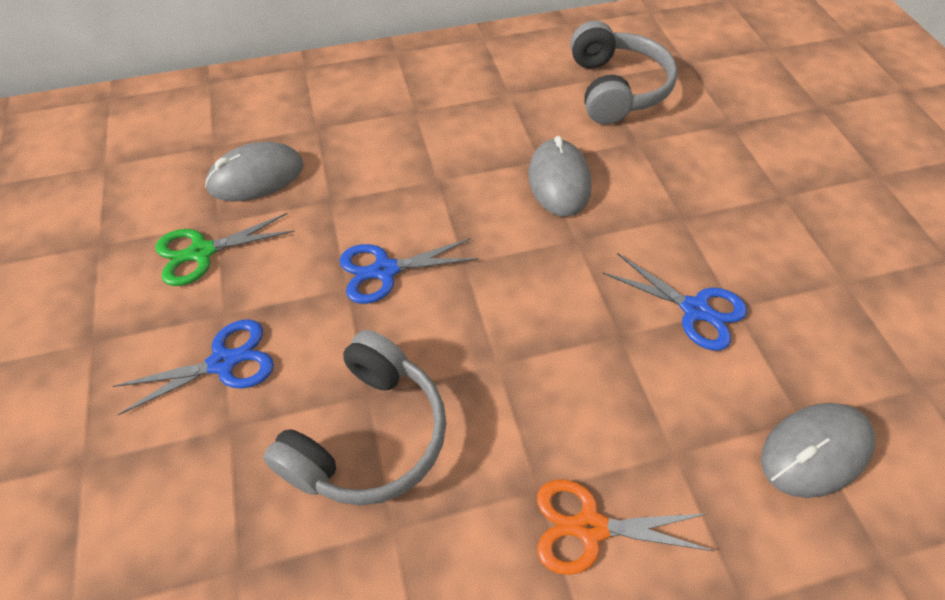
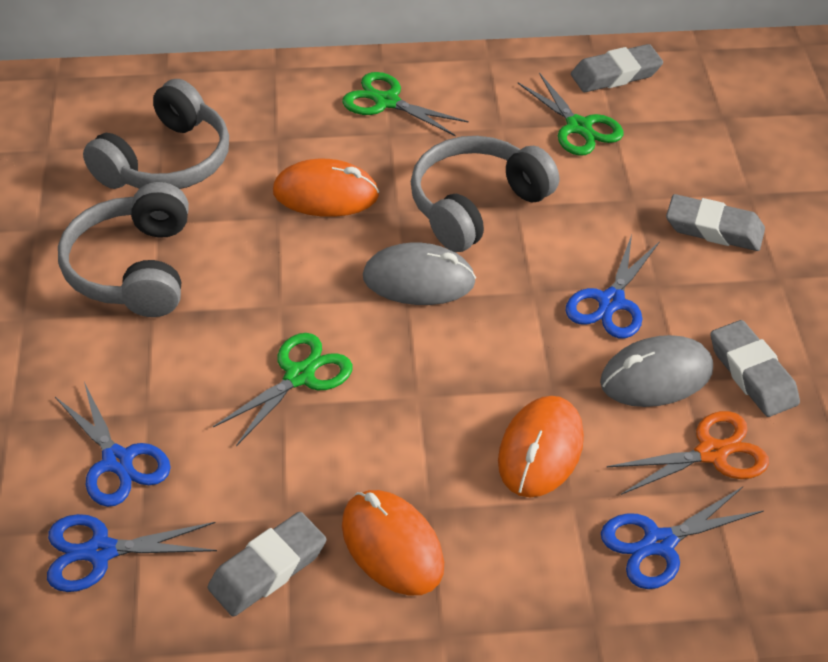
blue scissors: 3 -> 4
green scissors: 1 -> 3
grey eraser: 0 -> 4
grey headphones: 2 -> 3
grey mouse: 3 -> 2
orange mouse: 0 -> 3

